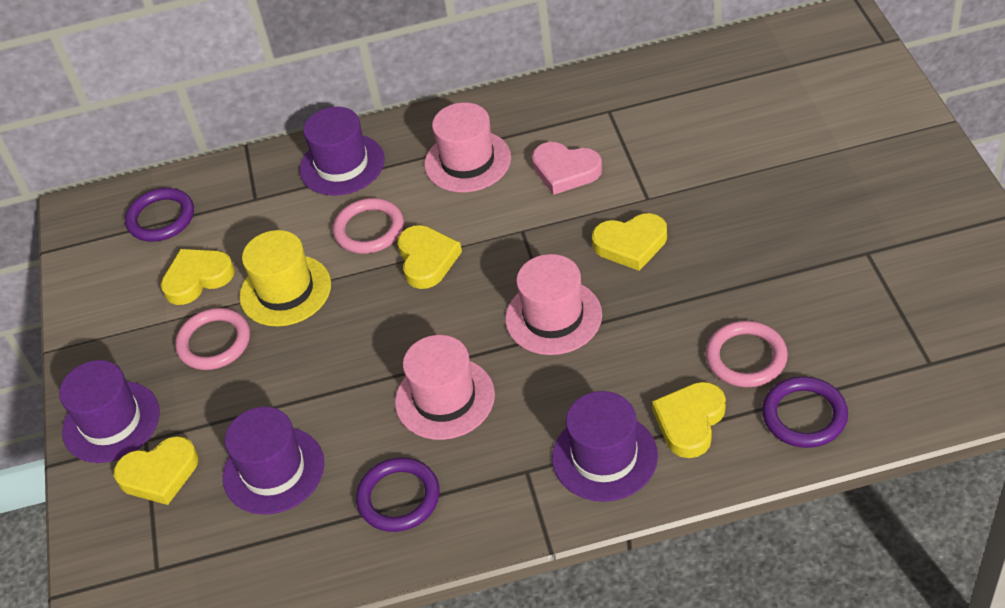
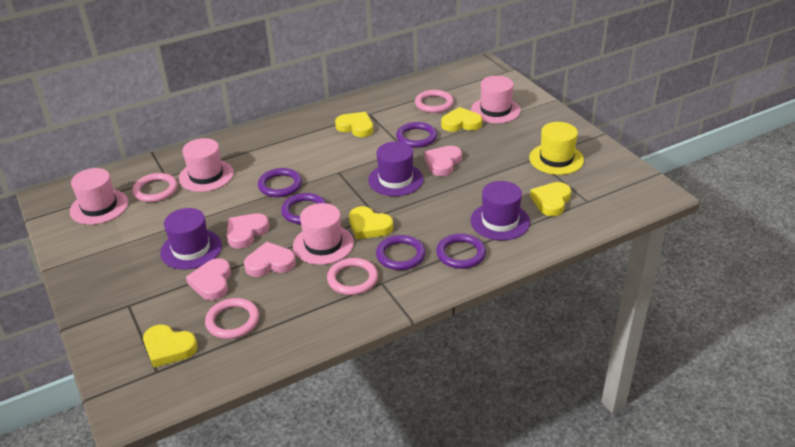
pink hat: 3 -> 4
pink heart: 1 -> 4
pink ring: 3 -> 4
purple hat: 4 -> 3
purple ring: 3 -> 5

